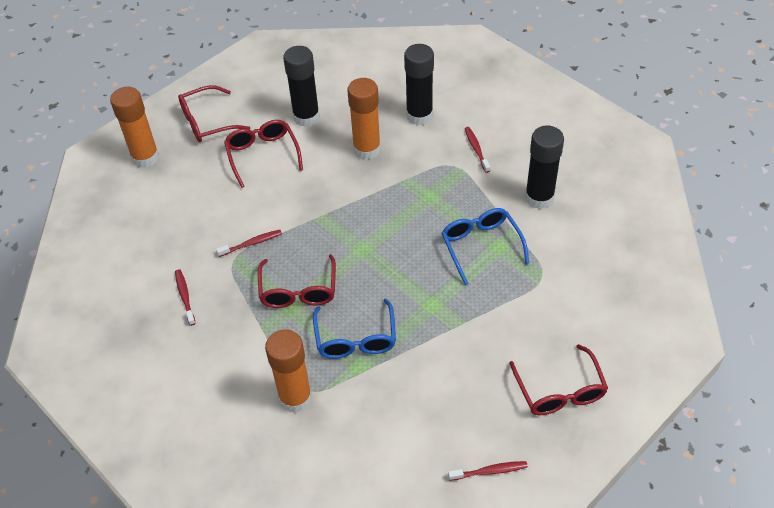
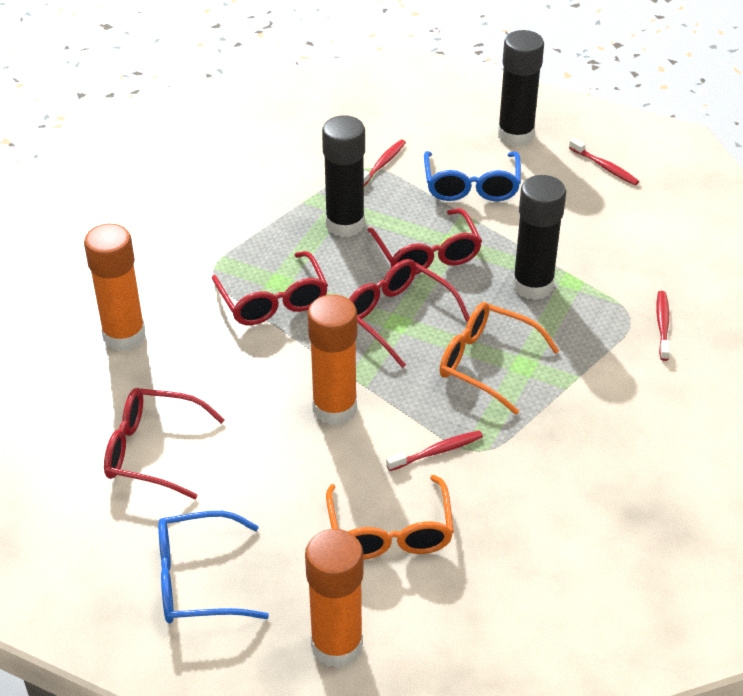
orange glasses: 0 -> 2

